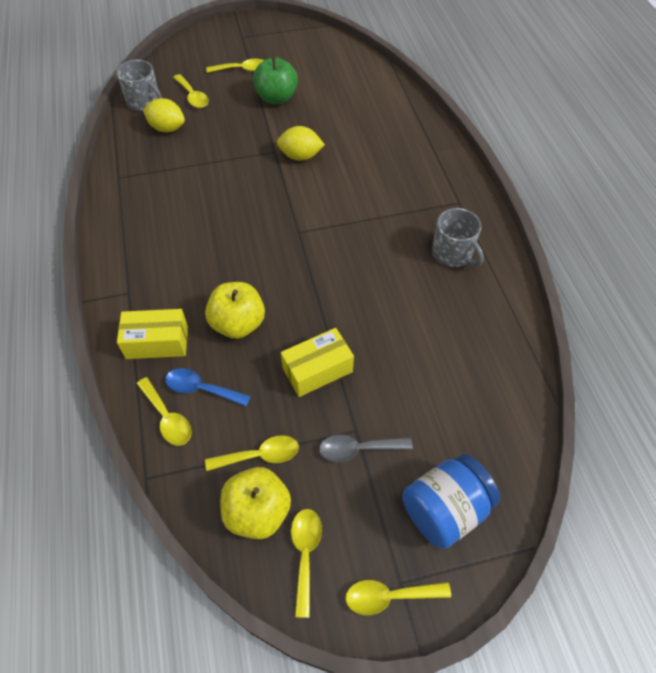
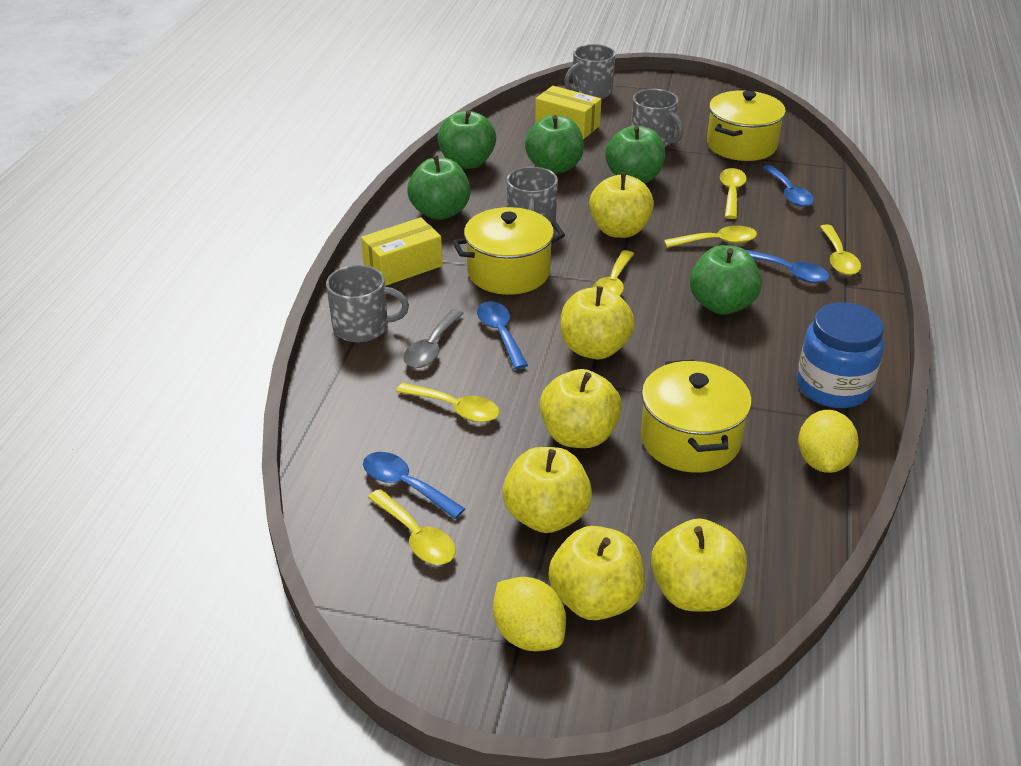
blue spoon: 1 -> 4
green apple: 1 -> 5
grey mug: 2 -> 4
yellow apple: 2 -> 6
yellow pot: 0 -> 3

